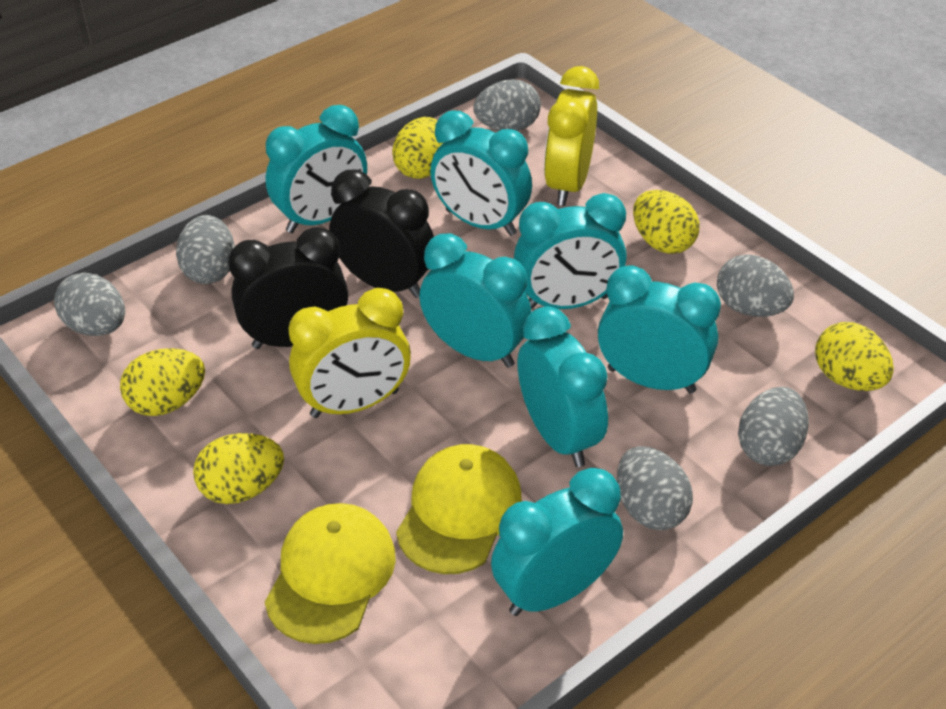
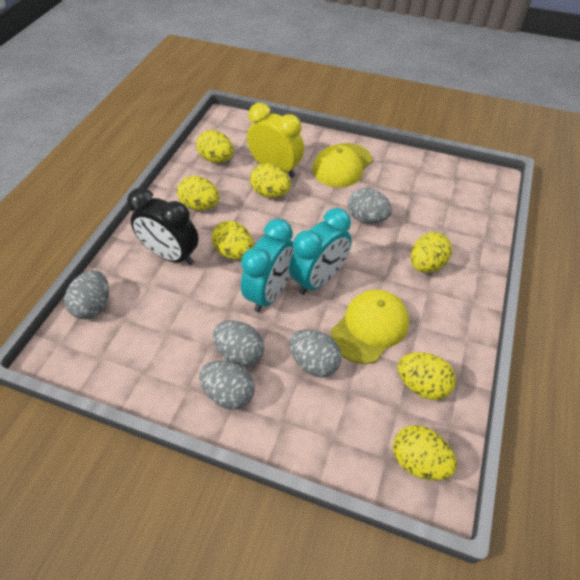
black clock: 2 -> 1
grey egg: 6 -> 5
turquoise clock: 7 -> 2
yellow clock: 2 -> 1
yellow egg: 5 -> 7

